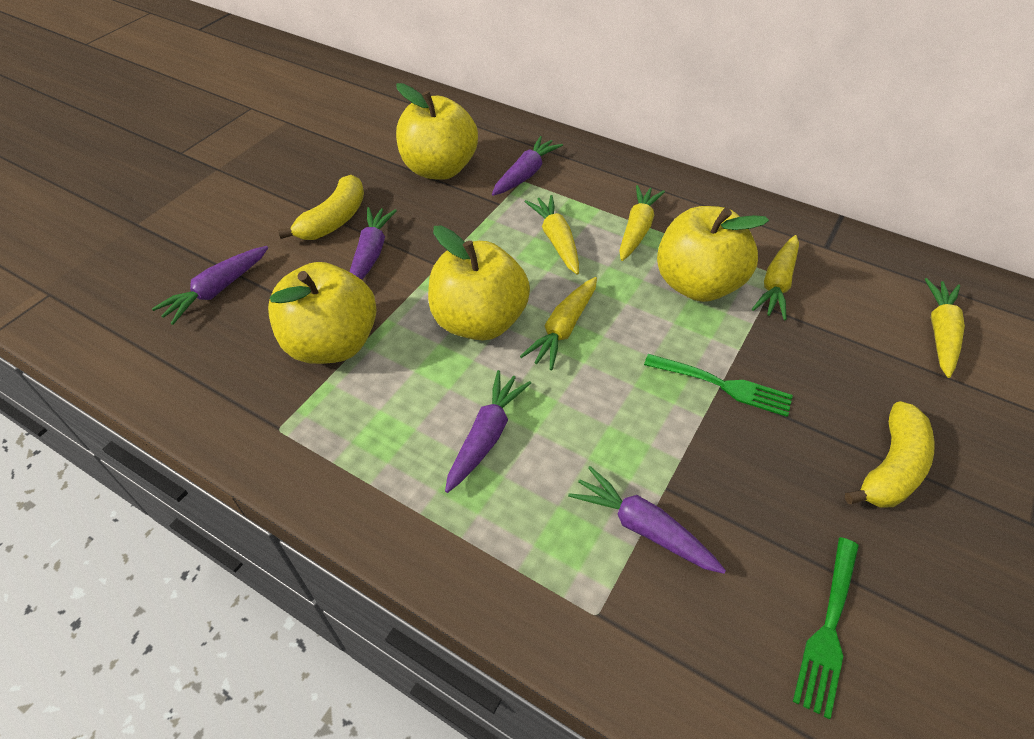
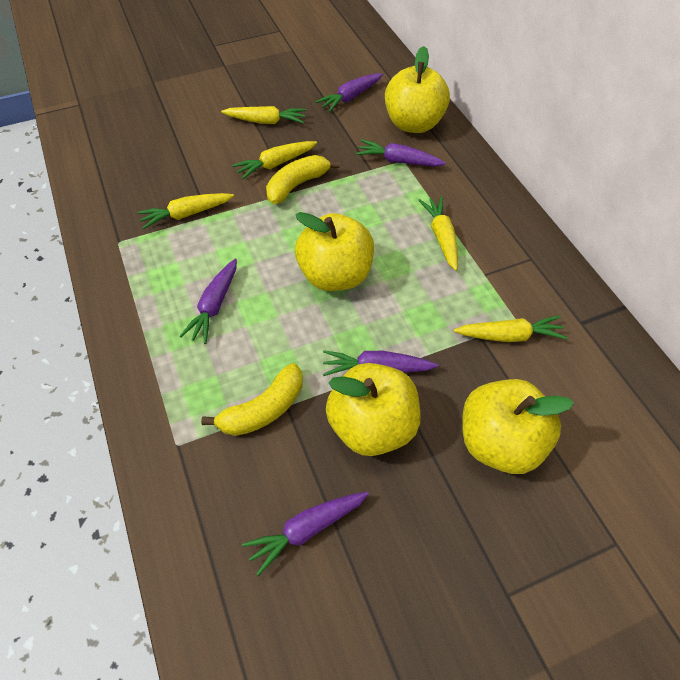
green fork: 2 -> 0

